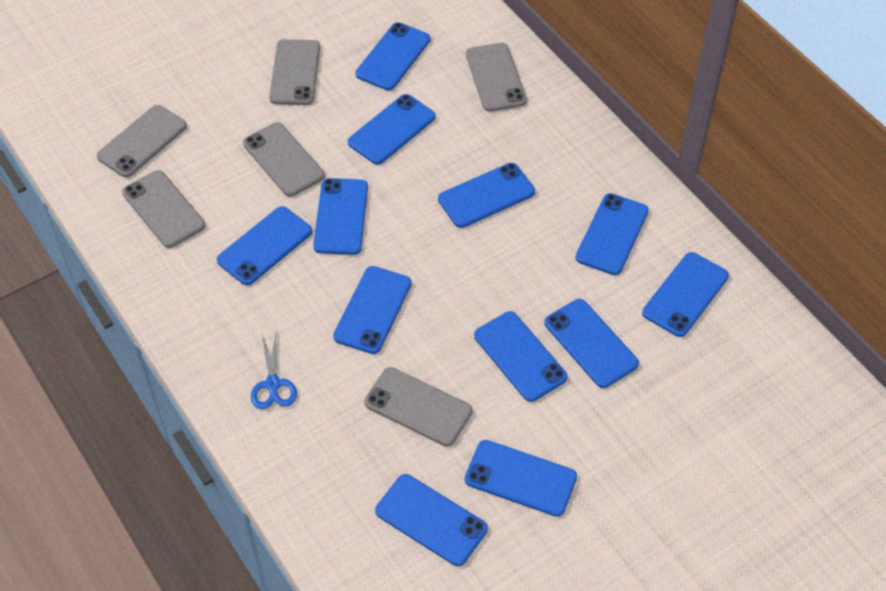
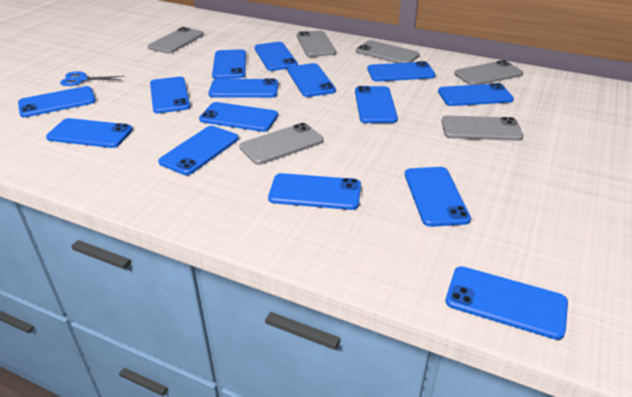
blue phone: 12 -> 15

